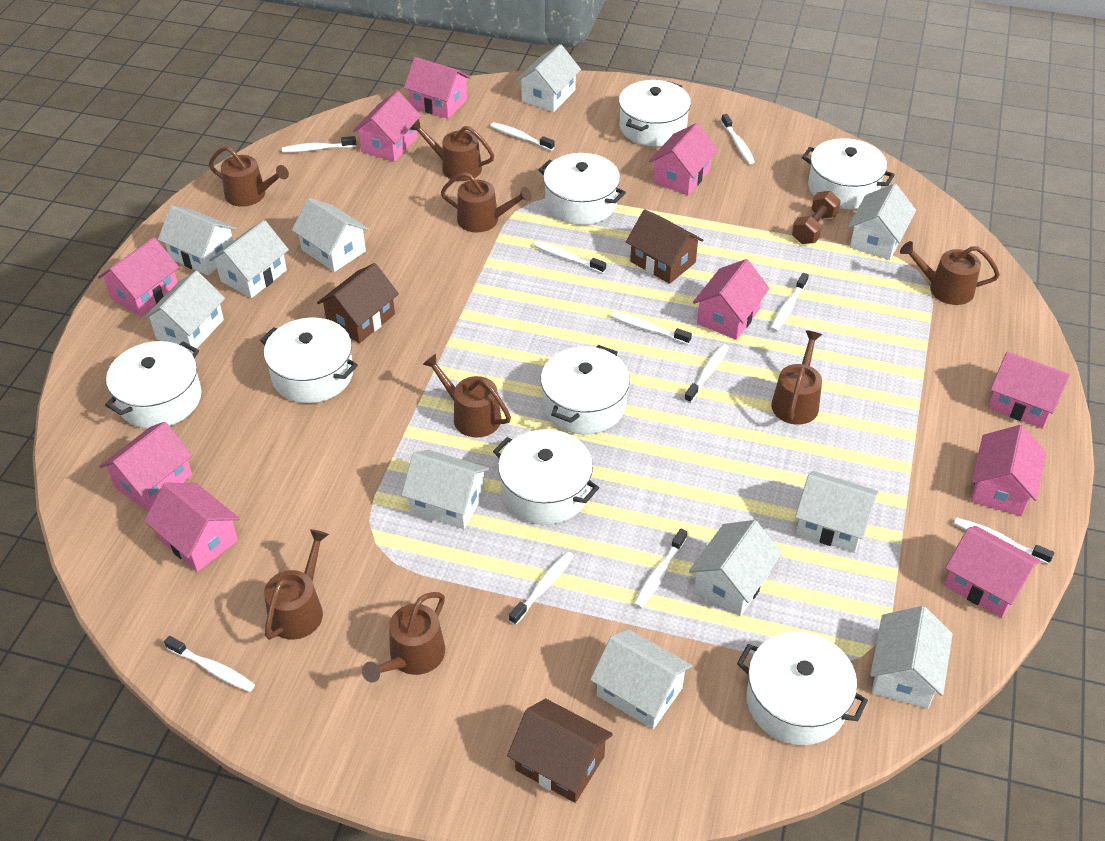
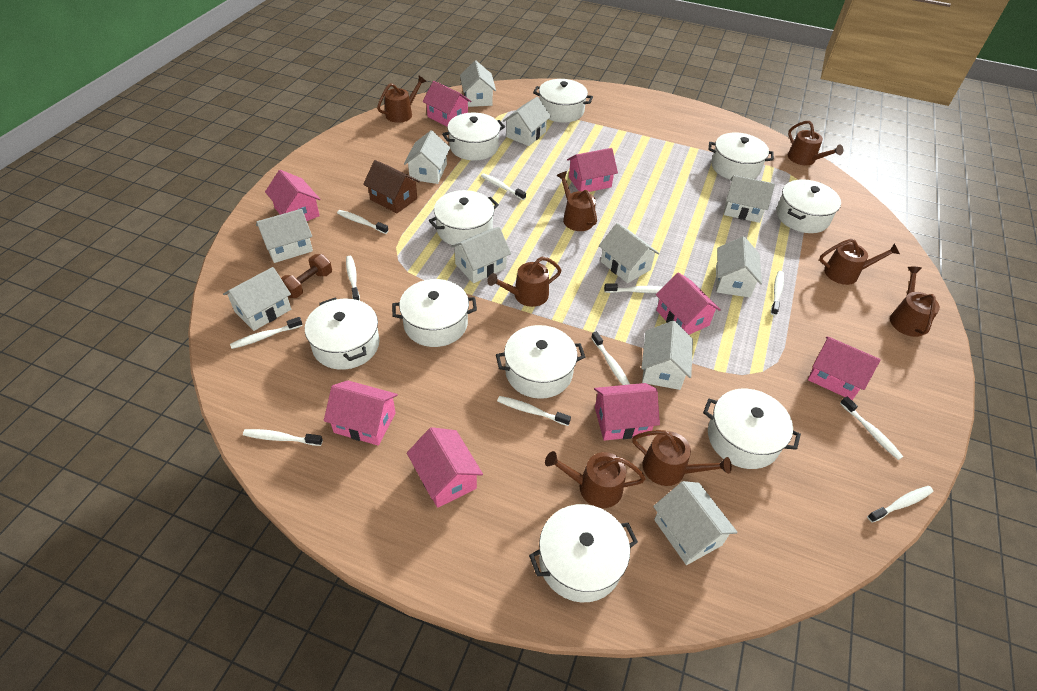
brown house: 3 -> 1
pink house: 10 -> 8
white pot: 8 -> 10

